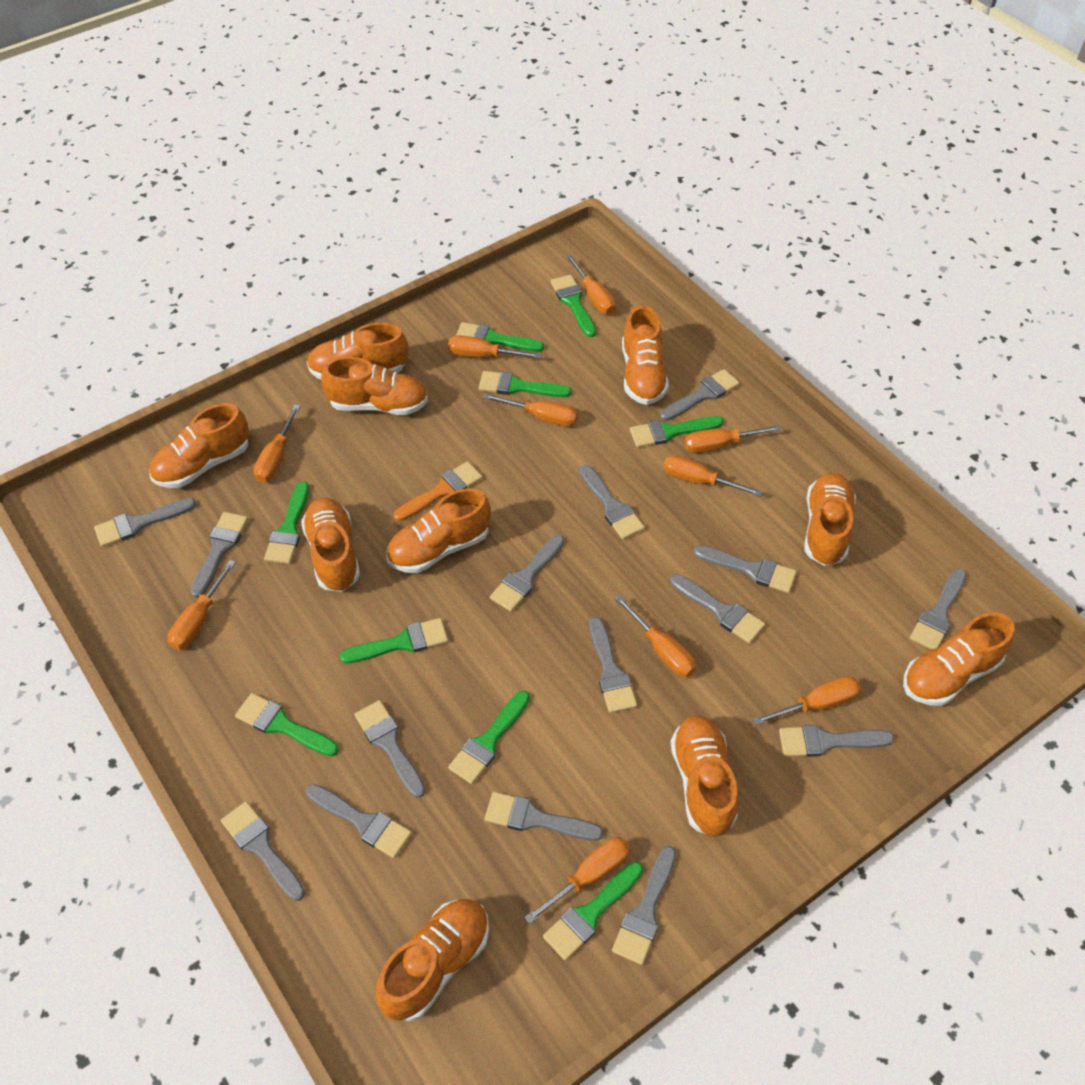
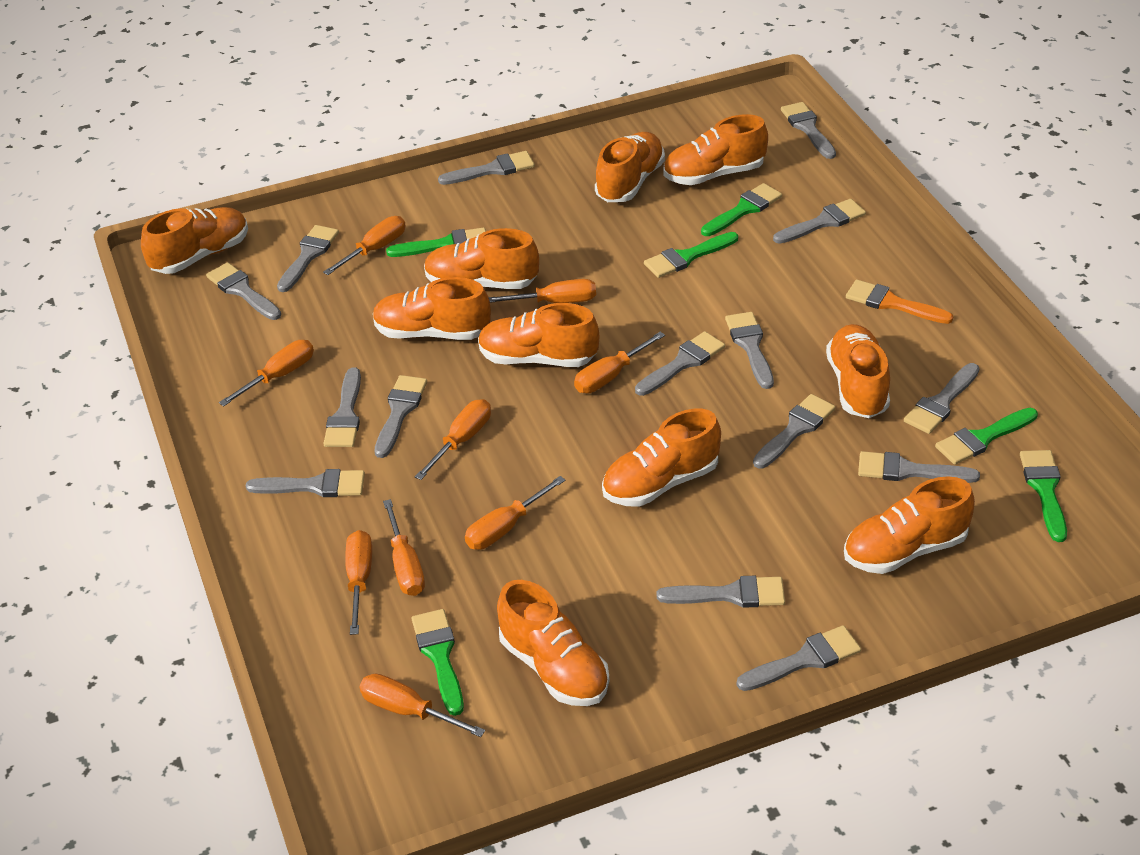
green brush: 9 -> 6
orange screwdriver: 10 -> 9

